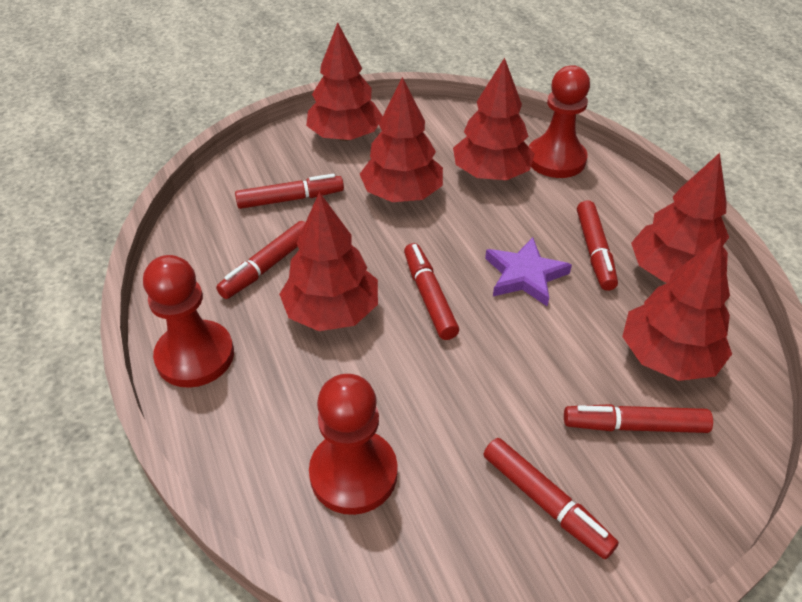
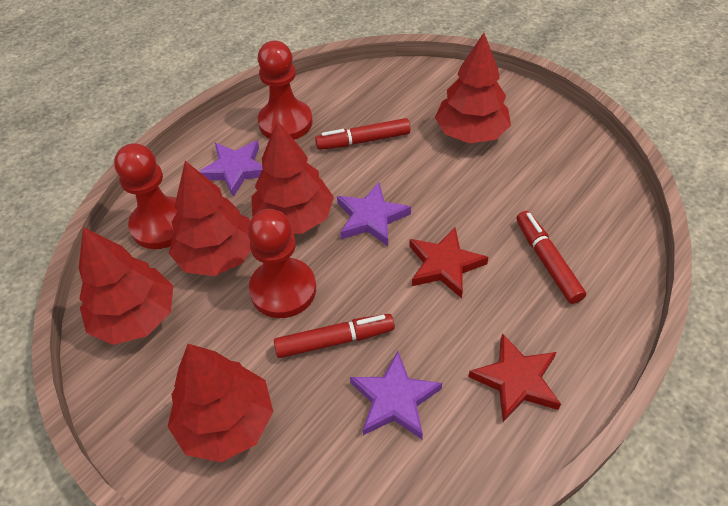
purple star: 1 -> 3
red marker: 6 -> 3
red star: 0 -> 2
red tree: 6 -> 5

